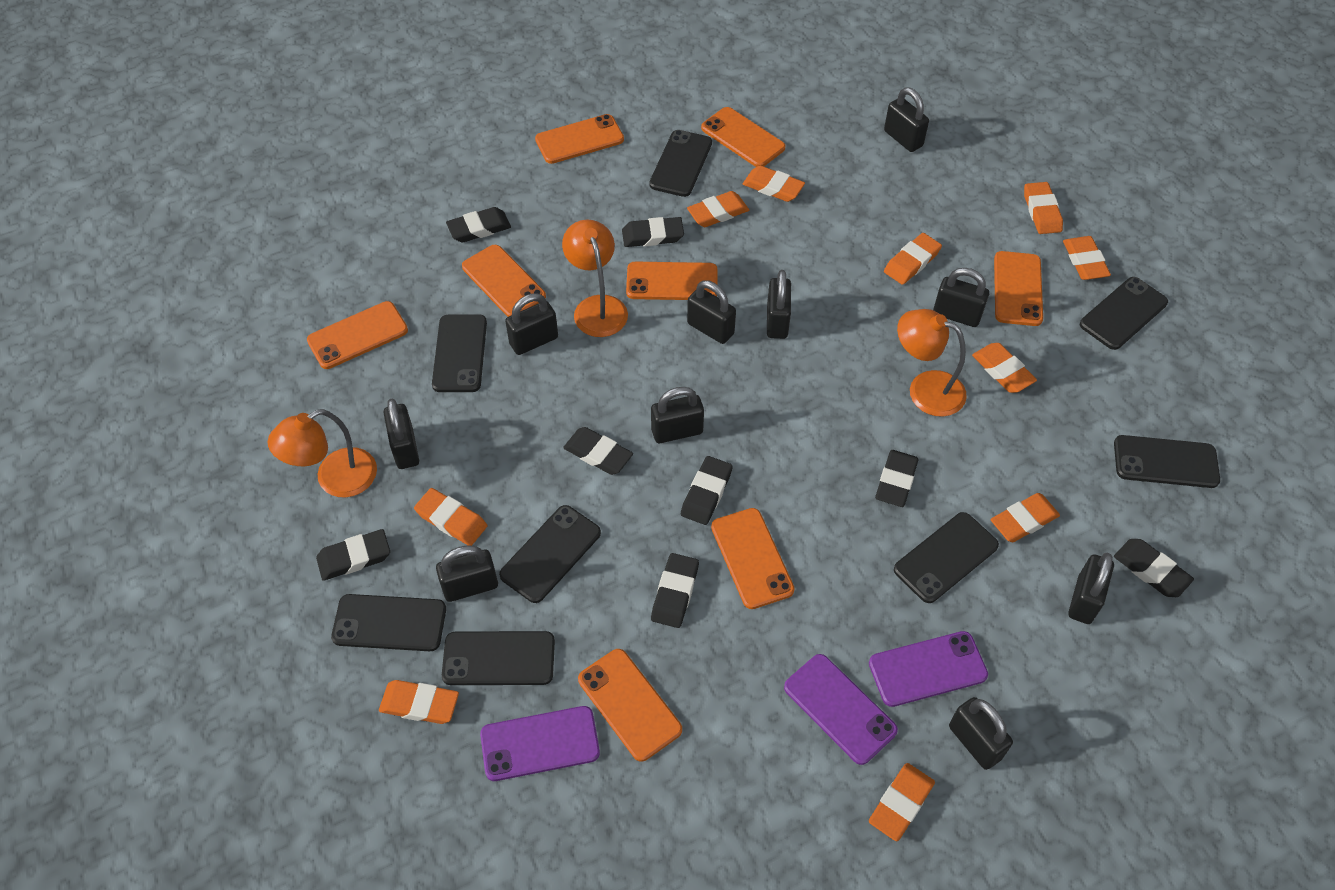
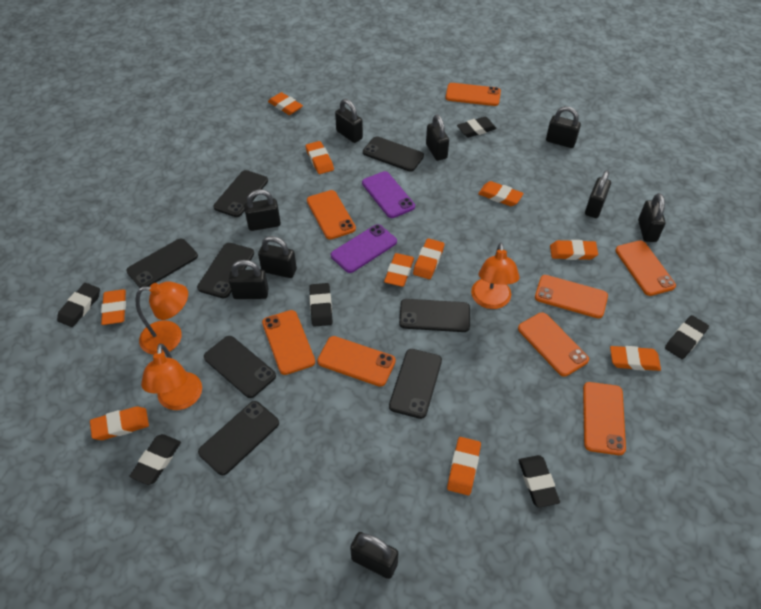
black eraser: 8 -> 6
black padlock: 10 -> 9
purple phone: 3 -> 2

